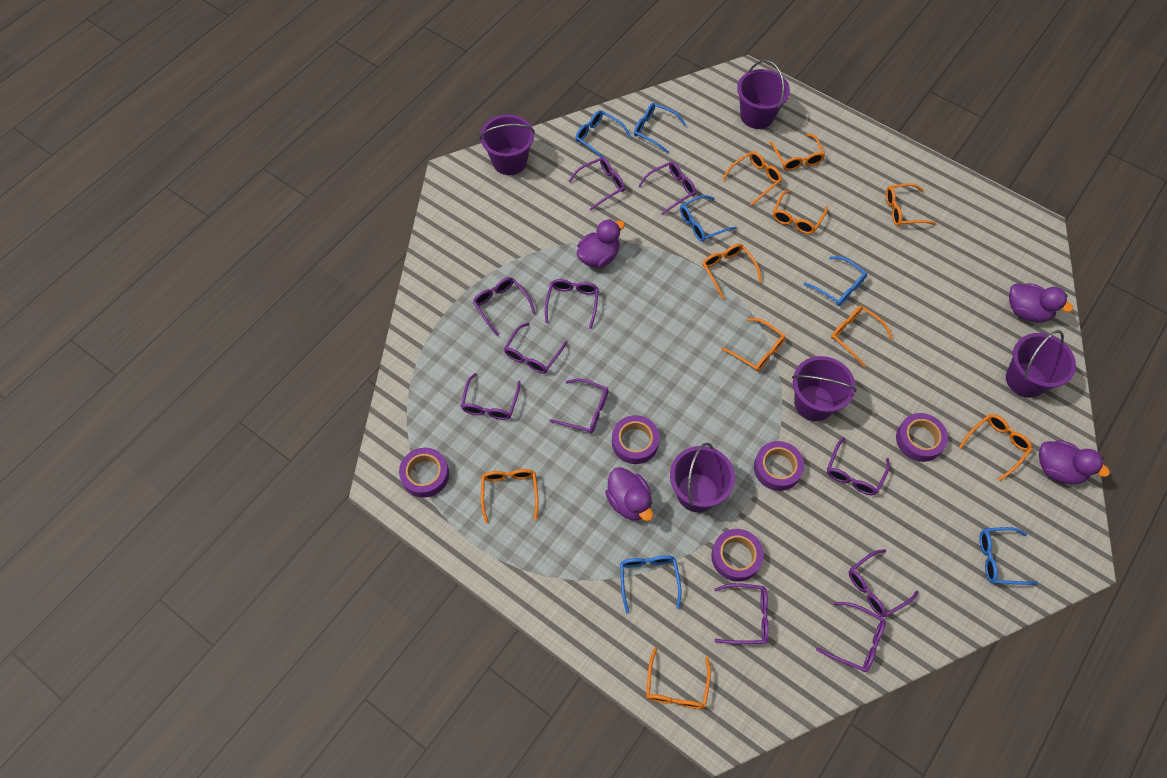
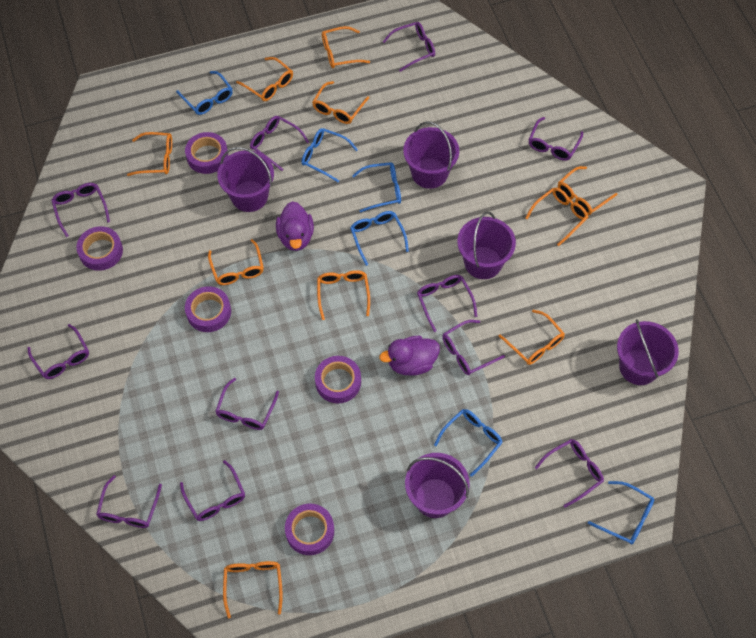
purple duck: 4 -> 2

